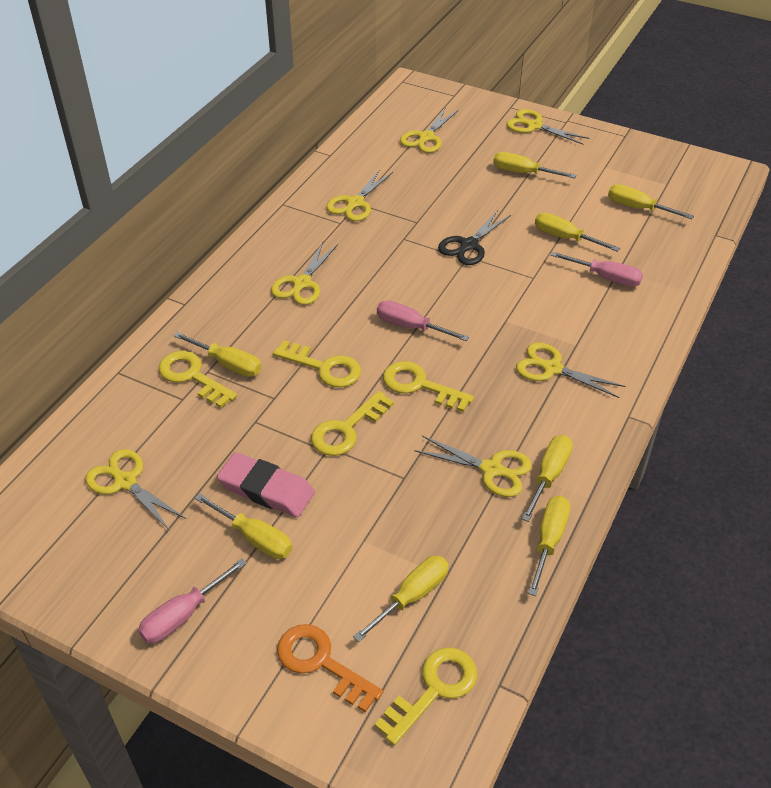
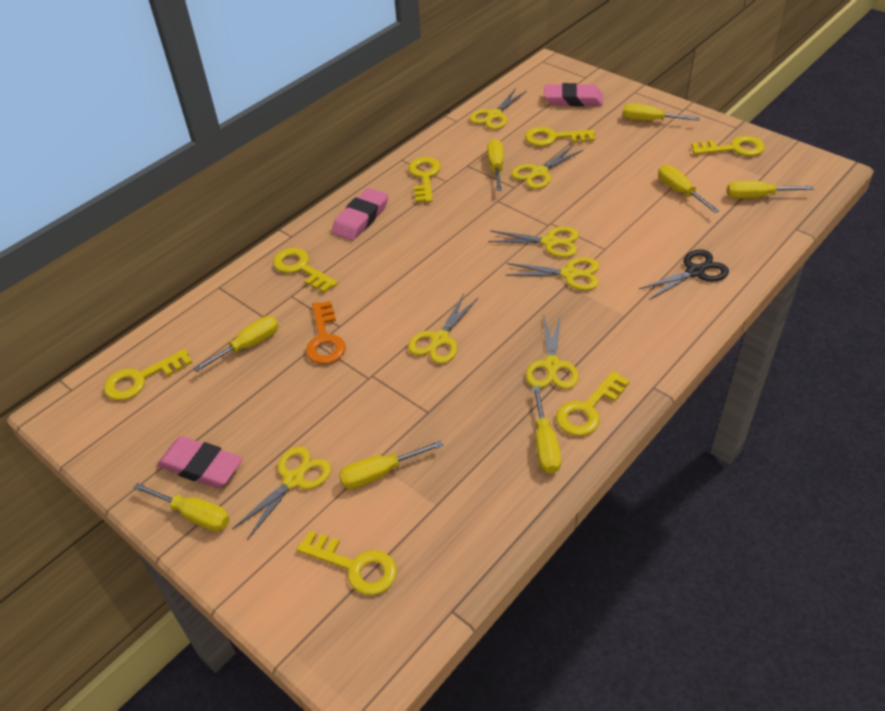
pink eraser: 1 -> 3
pink screwdriver: 3 -> 0
yellow key: 5 -> 7

